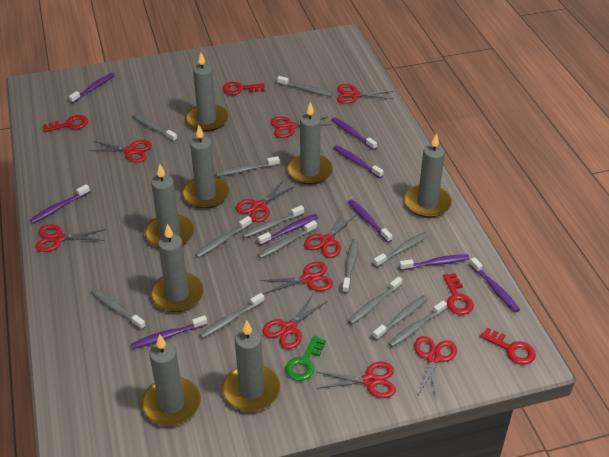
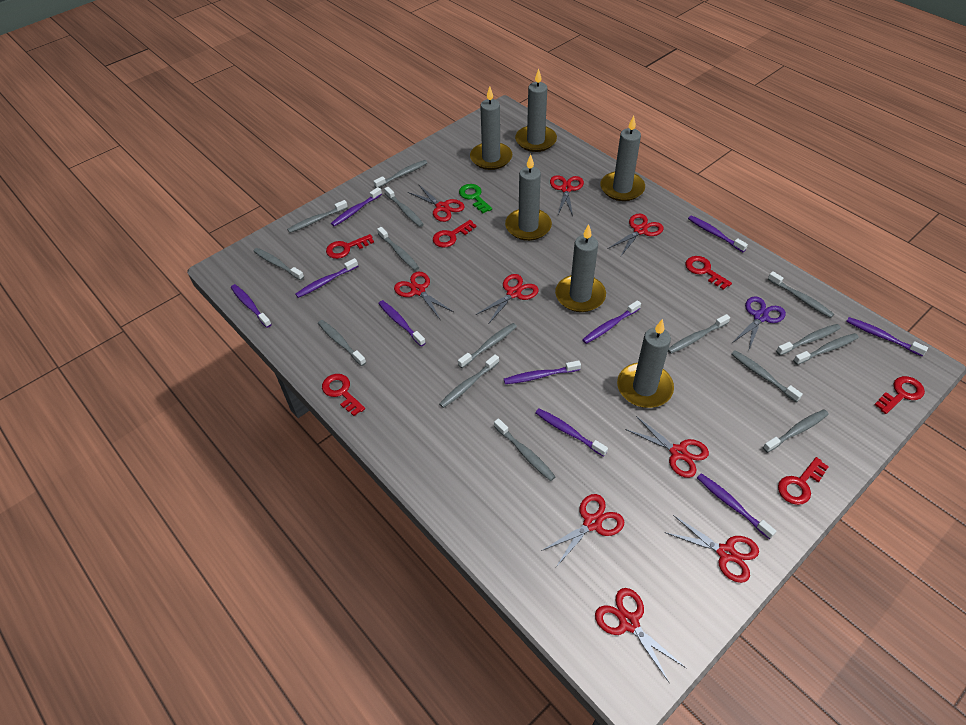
grey candle: 8 -> 6
grey toothbrush: 13 -> 15
purple scissors: 0 -> 1
purple toothbrush: 9 -> 10
red key: 4 -> 6
red scissors: 10 -> 9

